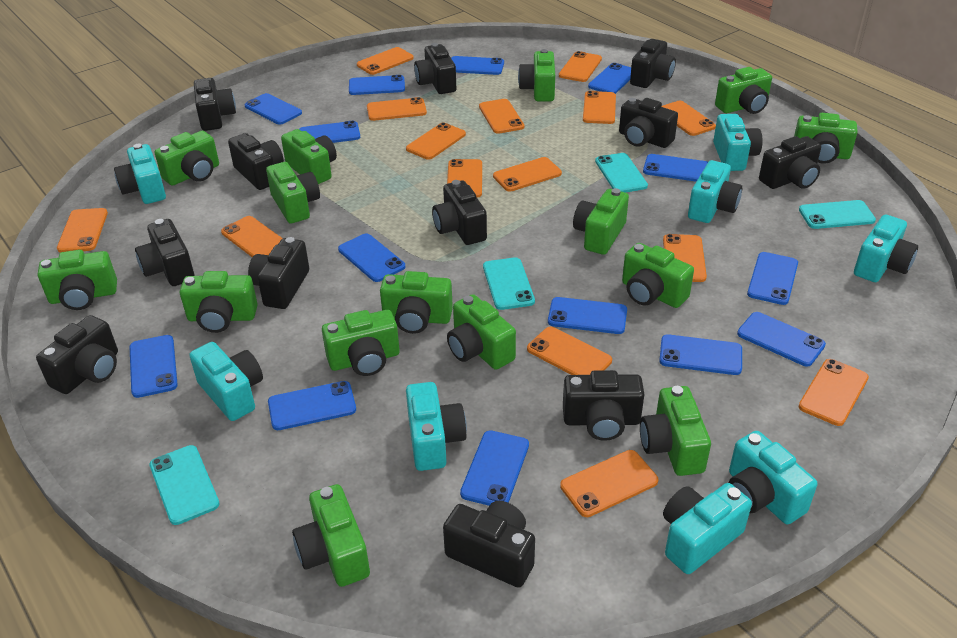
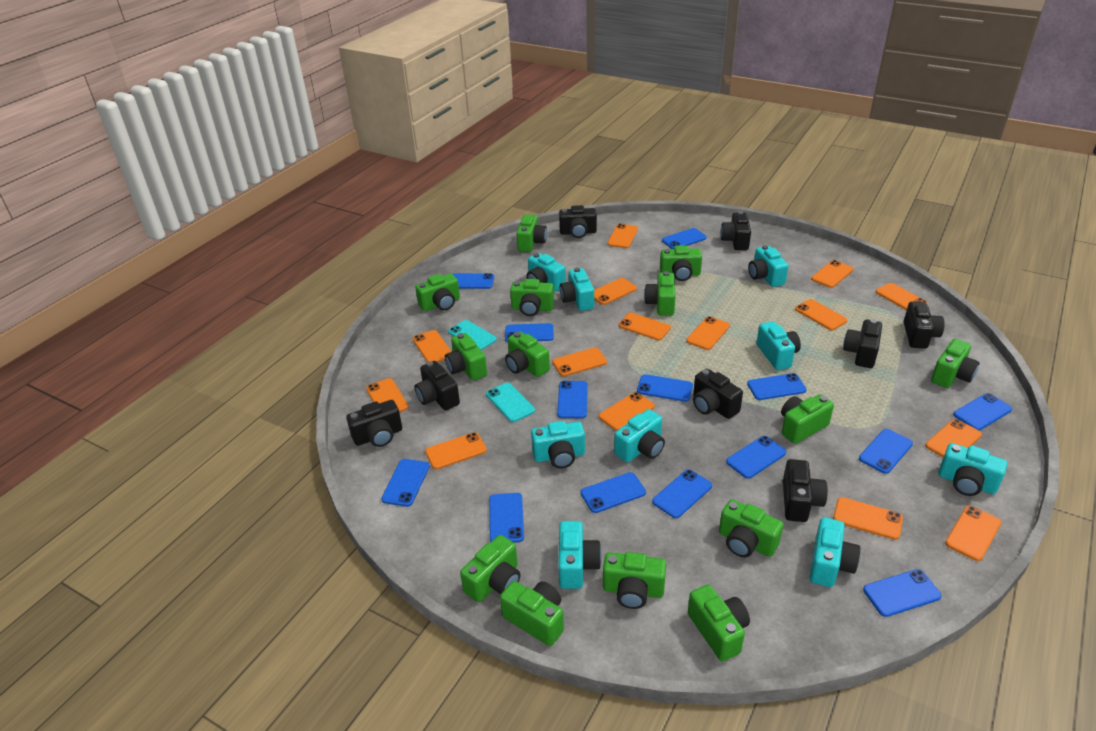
black camera: 12 -> 8
green camera: 15 -> 14
turquoise camera: 8 -> 9
turquoise phone: 4 -> 2

